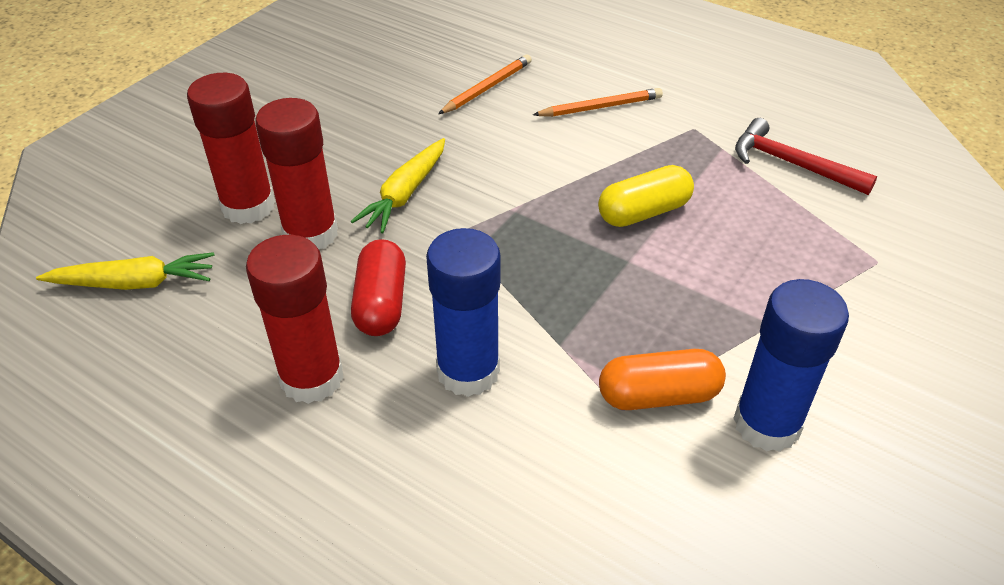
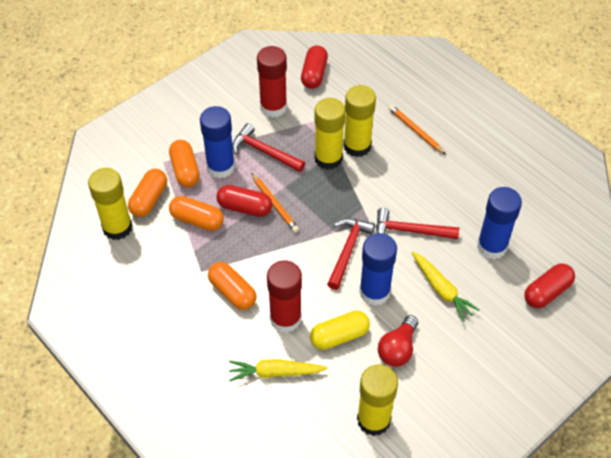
blue glue stick: 2 -> 3
orange capsule: 1 -> 4
red capsule: 1 -> 3
red glue stick: 3 -> 2
red hammer: 1 -> 3
red light bulb: 0 -> 1
yellow glue stick: 0 -> 4

